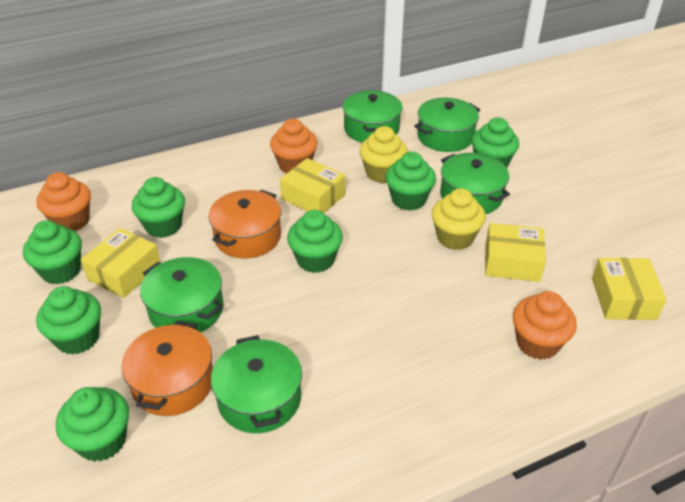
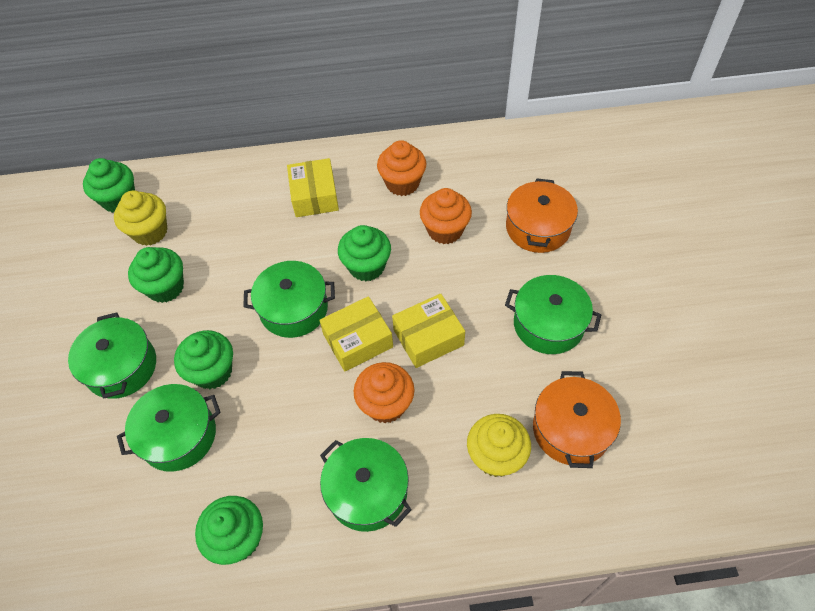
green cupcake: 7 -> 5
yellow box: 4 -> 3

